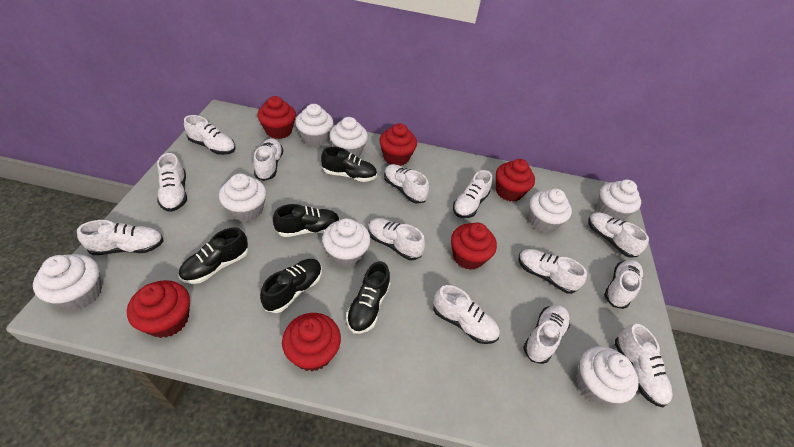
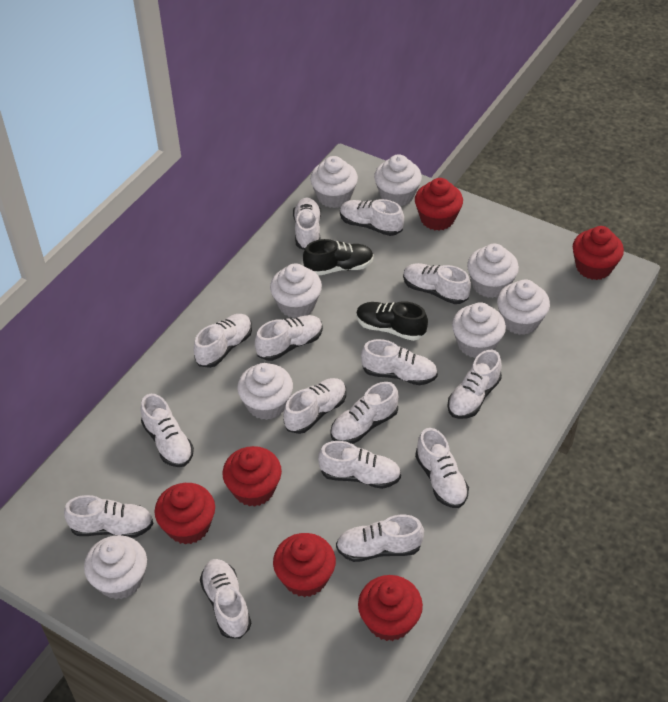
black shoe: 5 -> 2
white shoe: 13 -> 15

